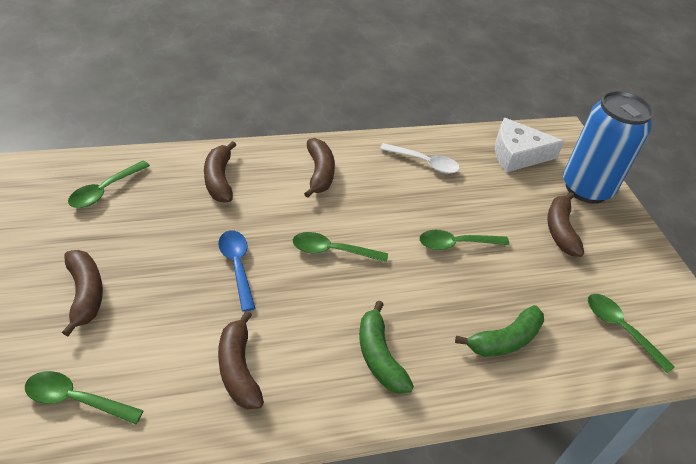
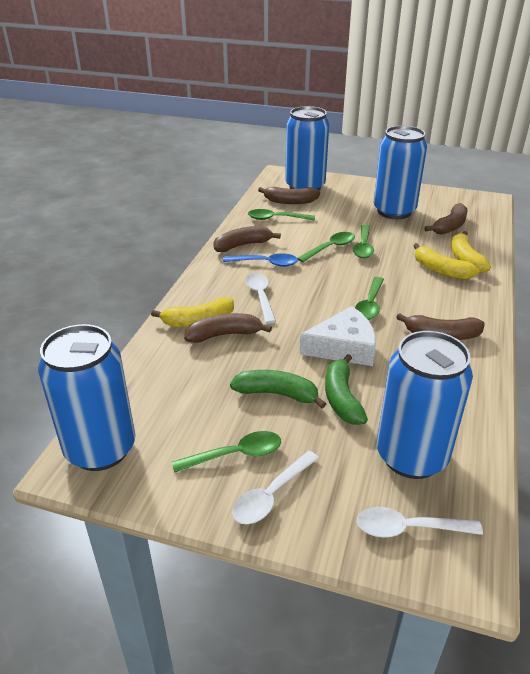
blue can: 1 -> 4
white spoon: 1 -> 3
yellow banana: 0 -> 3

